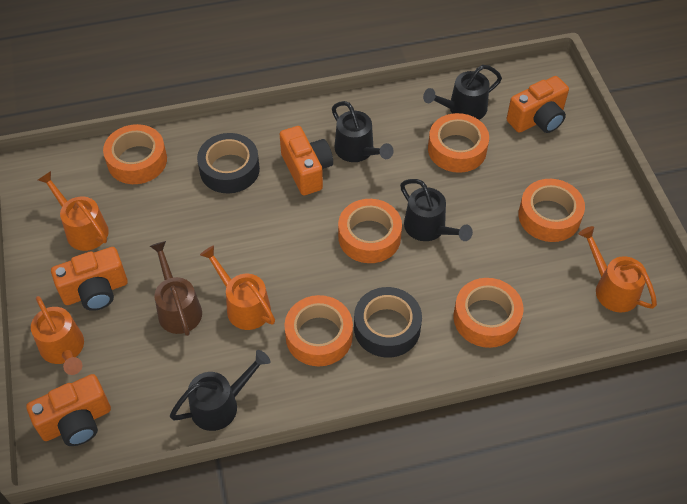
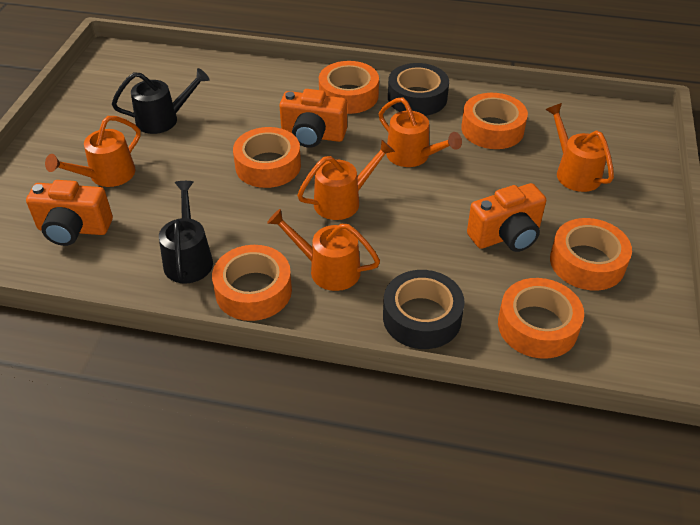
black watering can: 4 -> 2
brown watering can: 1 -> 0
orange camera: 4 -> 3
orange watering can: 4 -> 5

